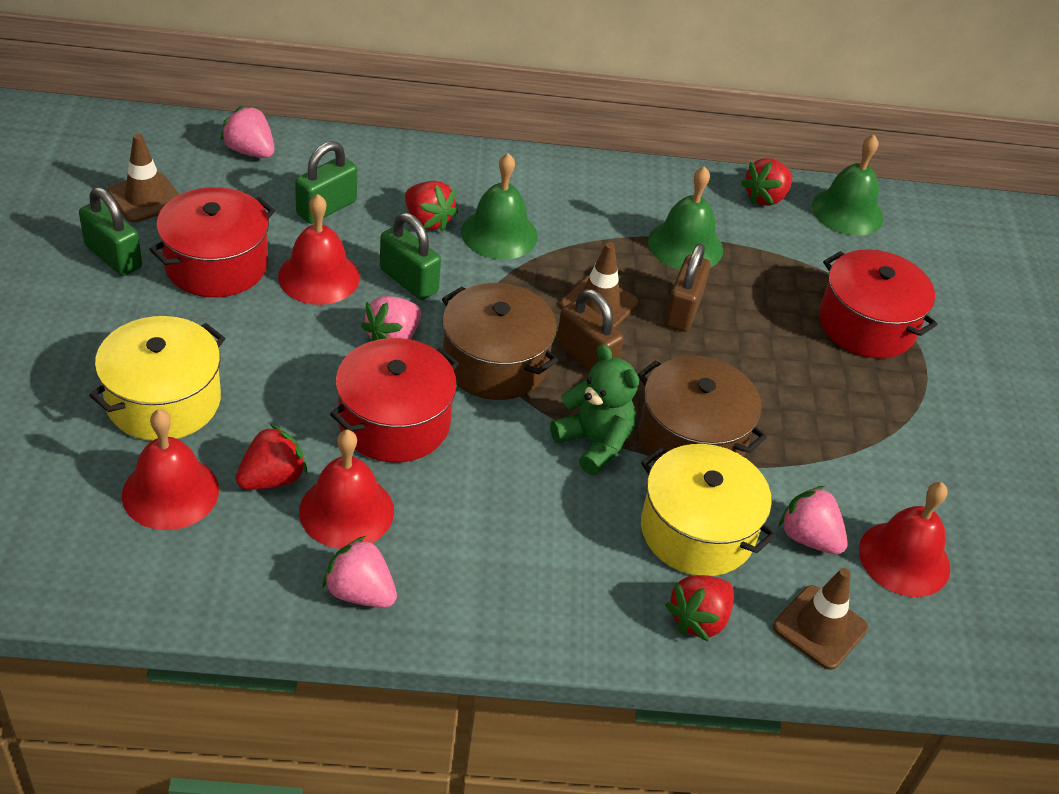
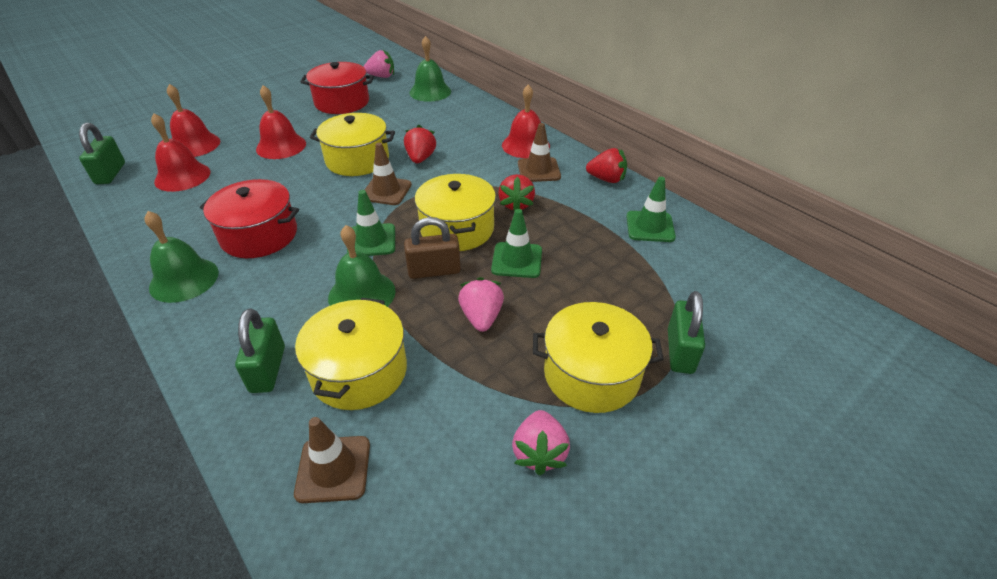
brown padlock: 2 -> 1
brown pot: 2 -> 0
green teddy bear: 1 -> 0
green traffic cone: 0 -> 3
pink strawberry: 4 -> 3
red pot: 3 -> 2
red strawberry: 4 -> 3
yellow pot: 2 -> 4

